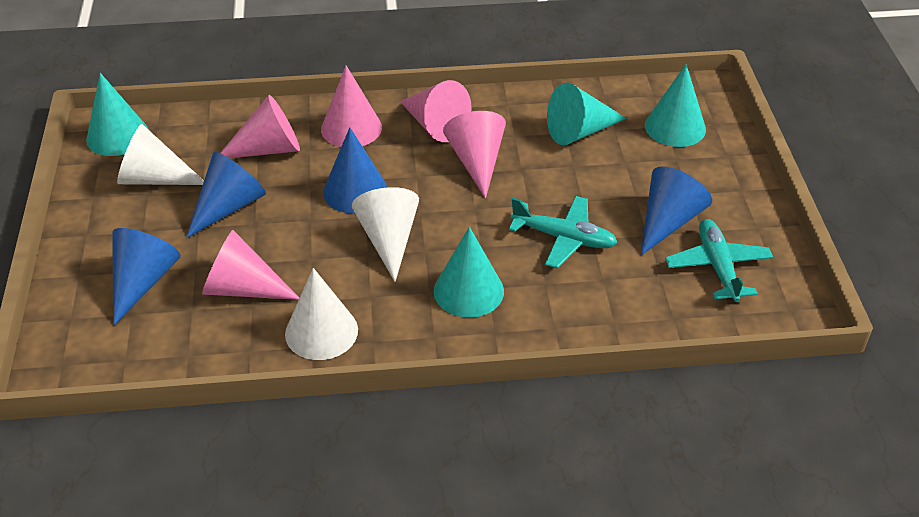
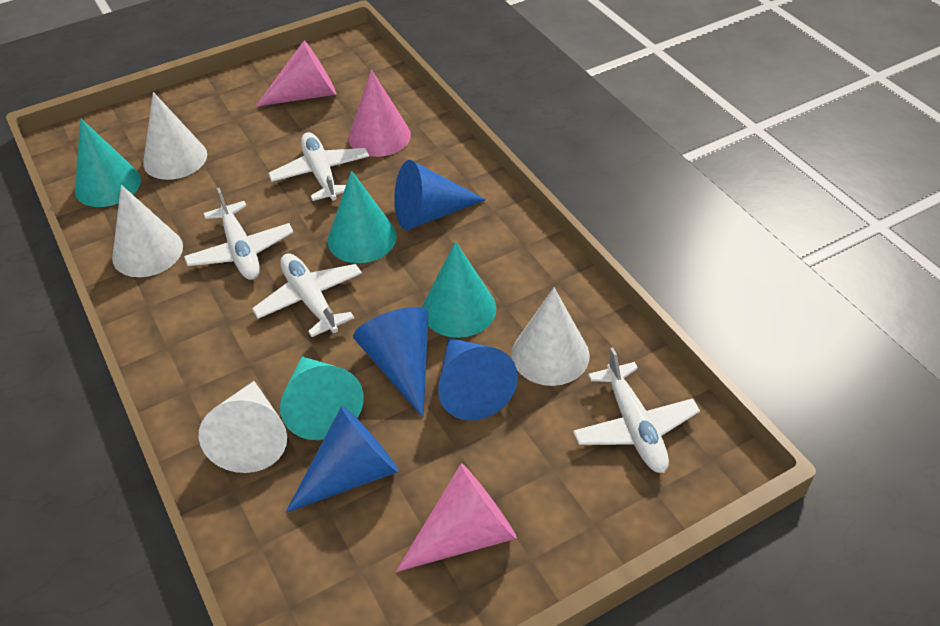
pink cone: 5 -> 3
turquoise plane: 2 -> 0
white cone: 3 -> 4
white plane: 0 -> 4

